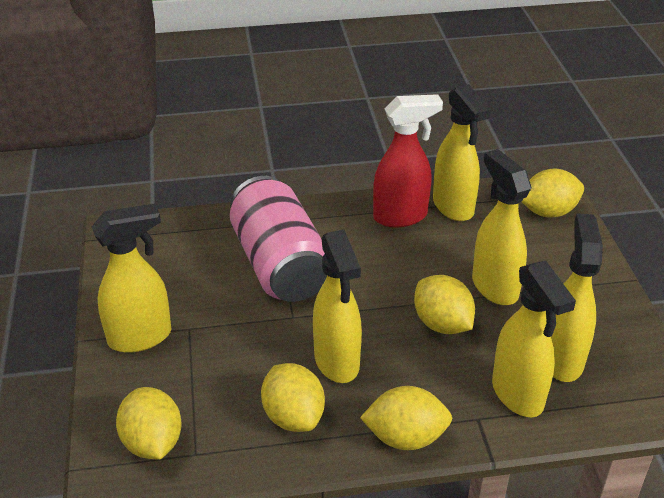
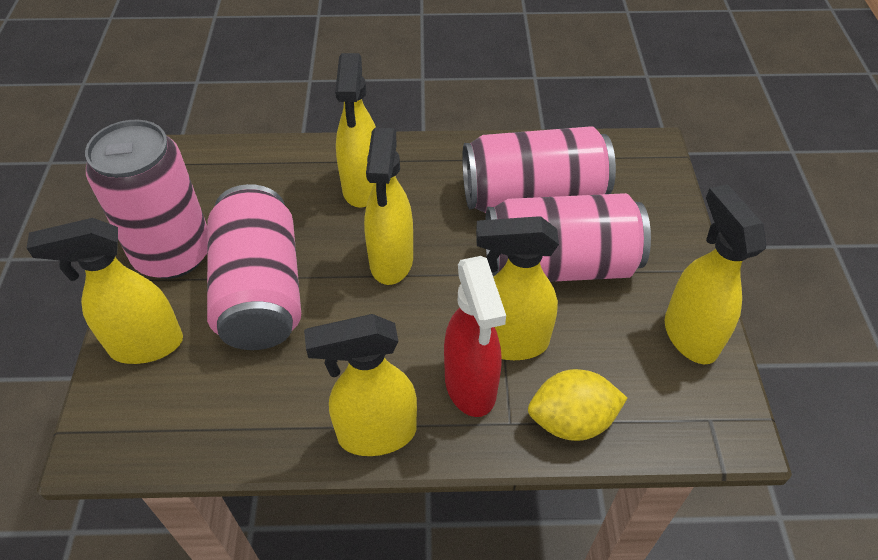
pink can: 1 -> 4
yellow lemon: 5 -> 1

